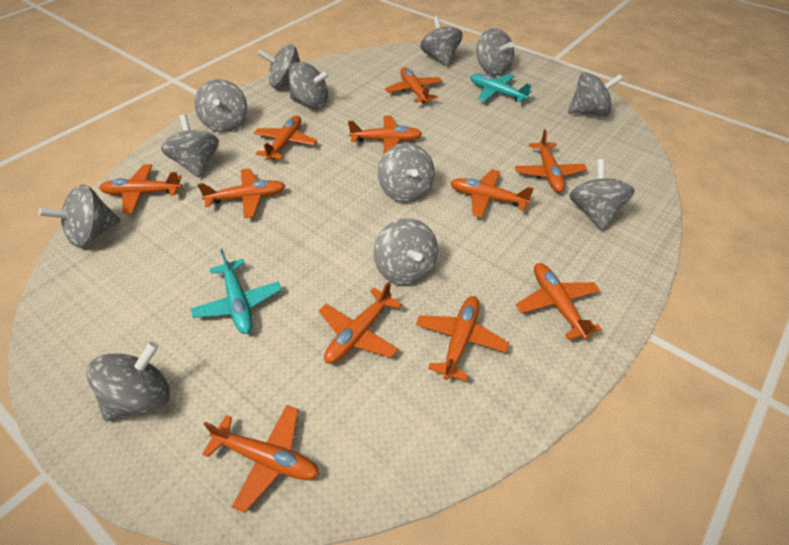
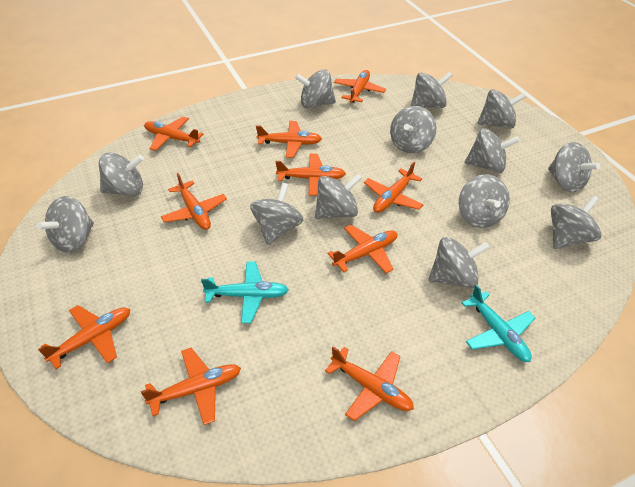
grey spinning top: 12 -> 13
orange plane: 11 -> 10

